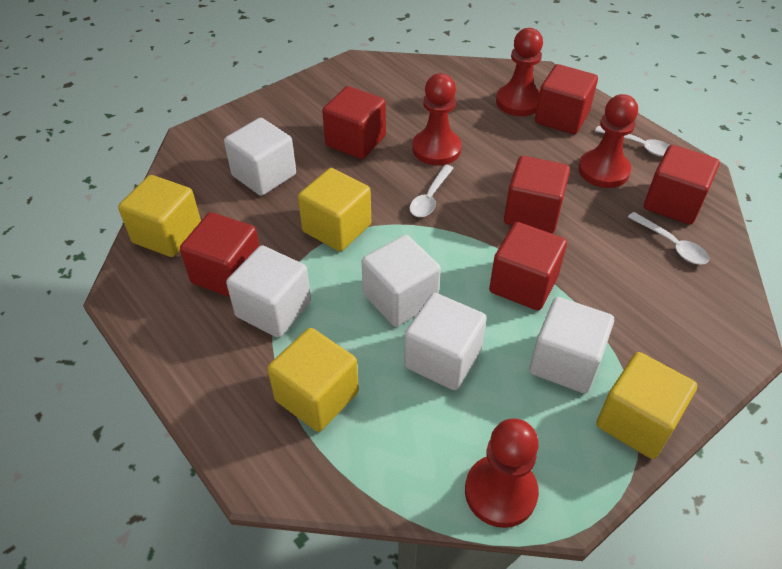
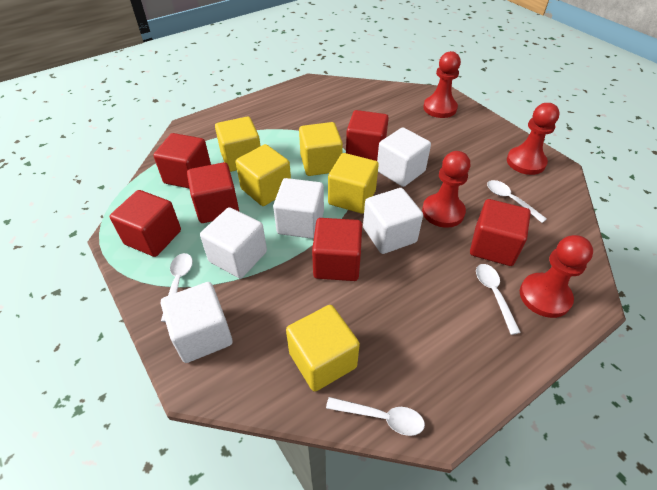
white spoon: 3 -> 4
yellow cube: 4 -> 5

